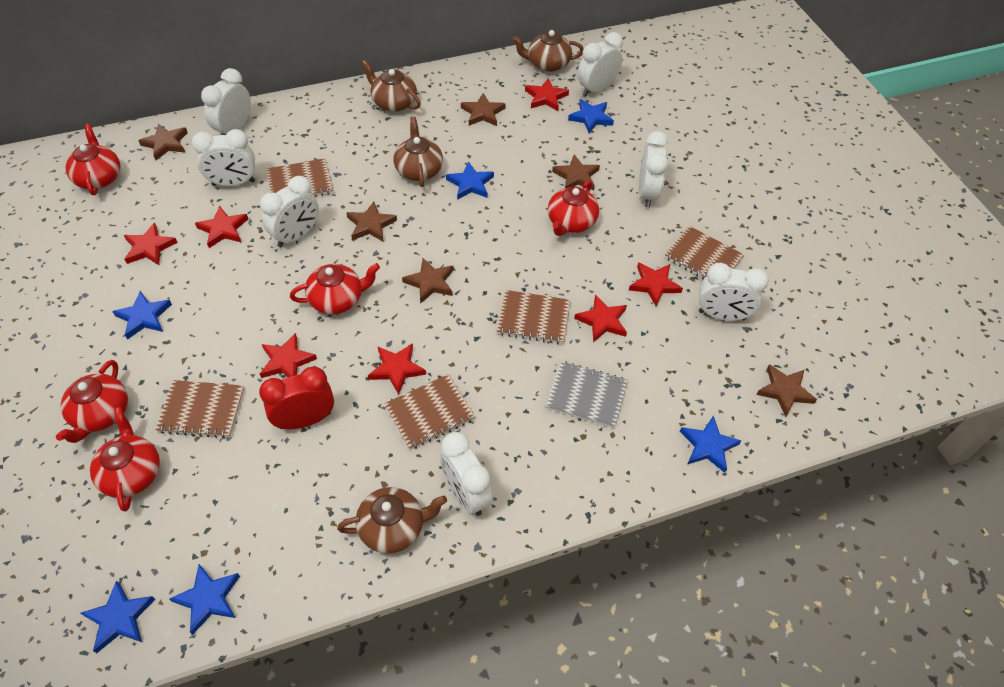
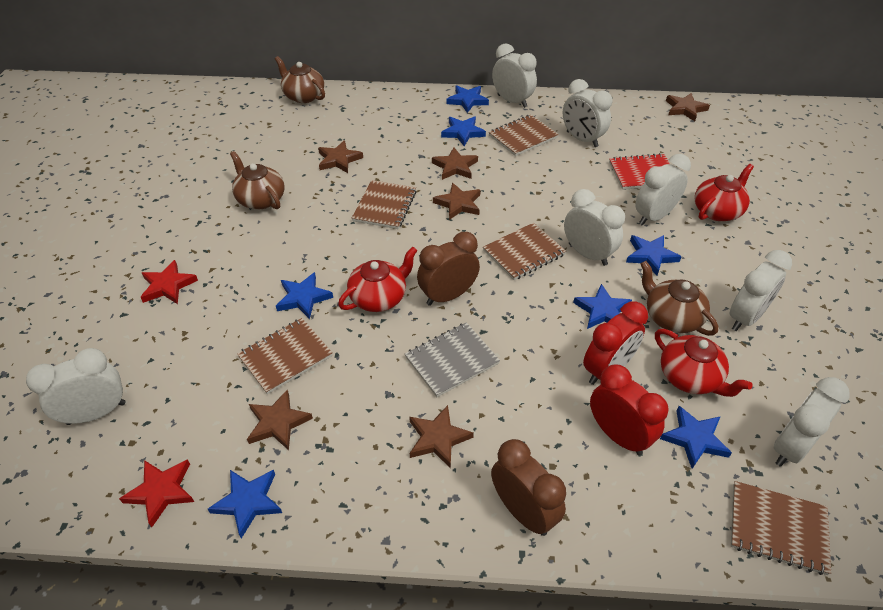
blue star: 6 -> 7
brown clock: 0 -> 2
brown teapot: 4 -> 3
red clock: 1 -> 2
red notebook: 0 -> 1
red star: 7 -> 2
red teapot: 5 -> 3

